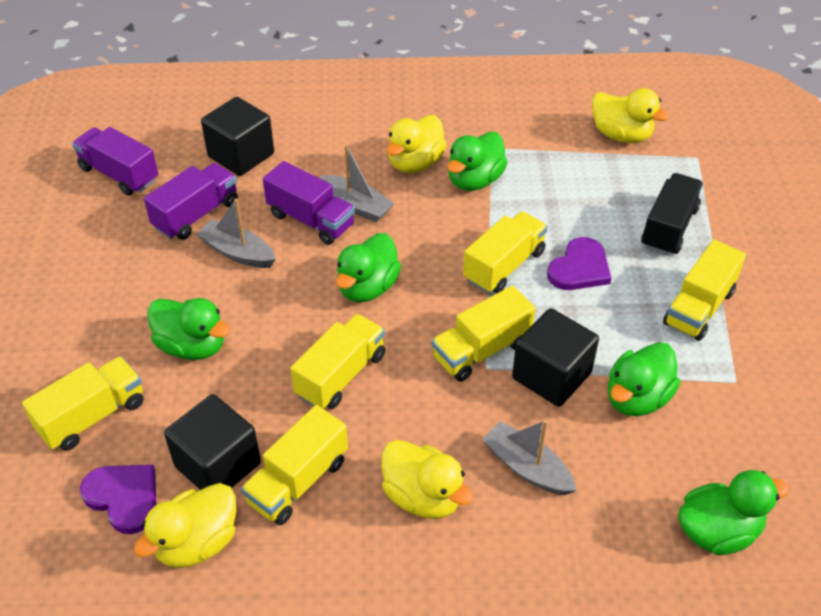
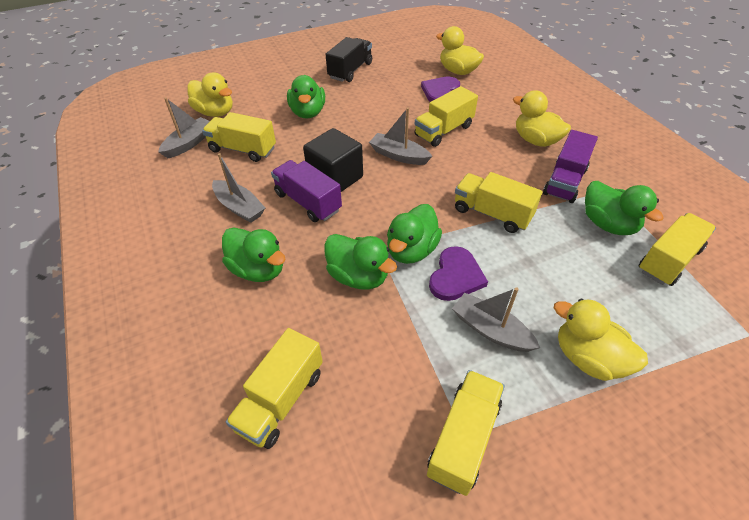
black cube: 3 -> 1
grey boat: 3 -> 4
purple truck: 3 -> 2

